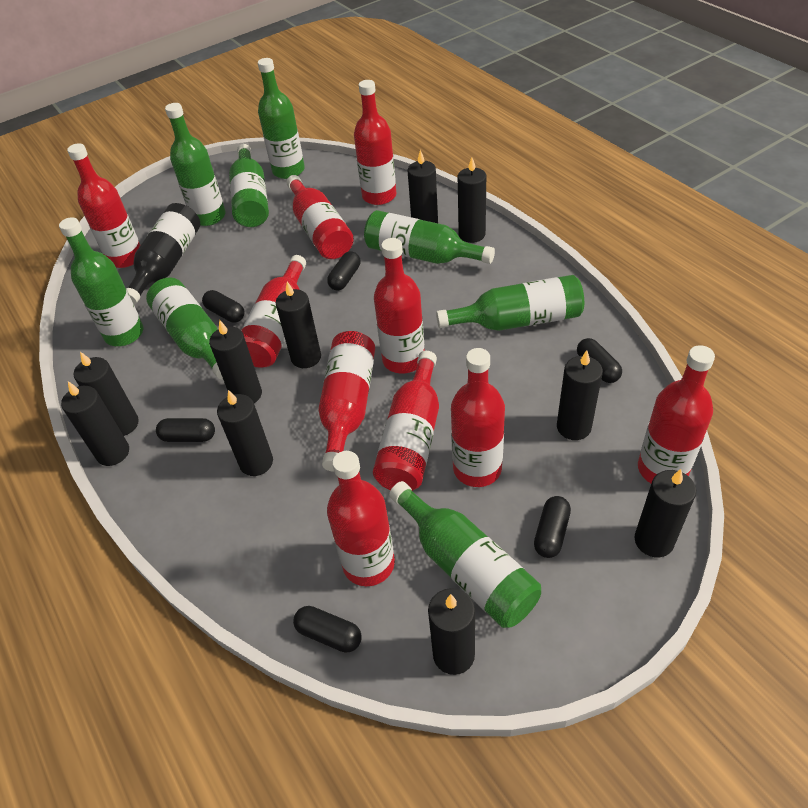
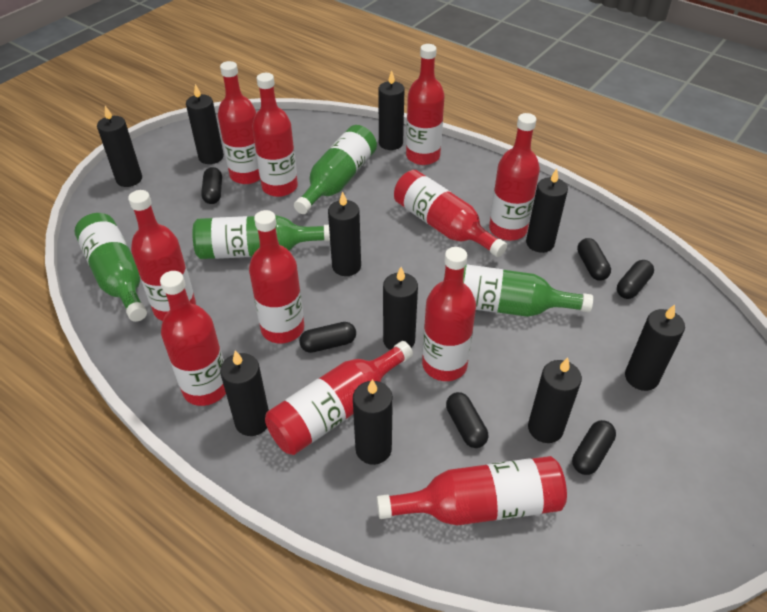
black bottle: 1 -> 0
green bottle: 8 -> 4
red bottle: 10 -> 11

